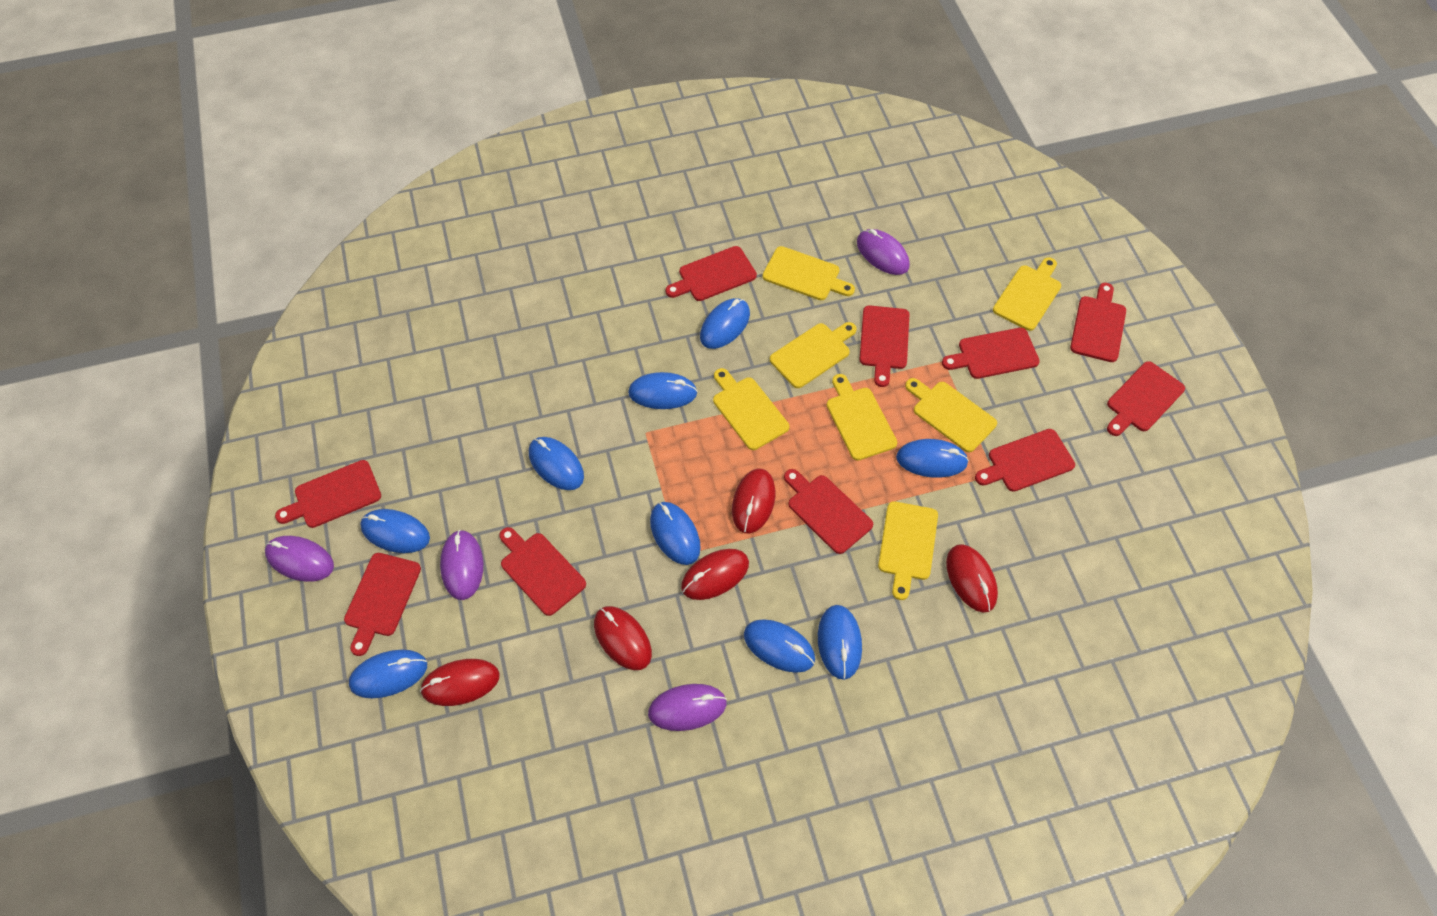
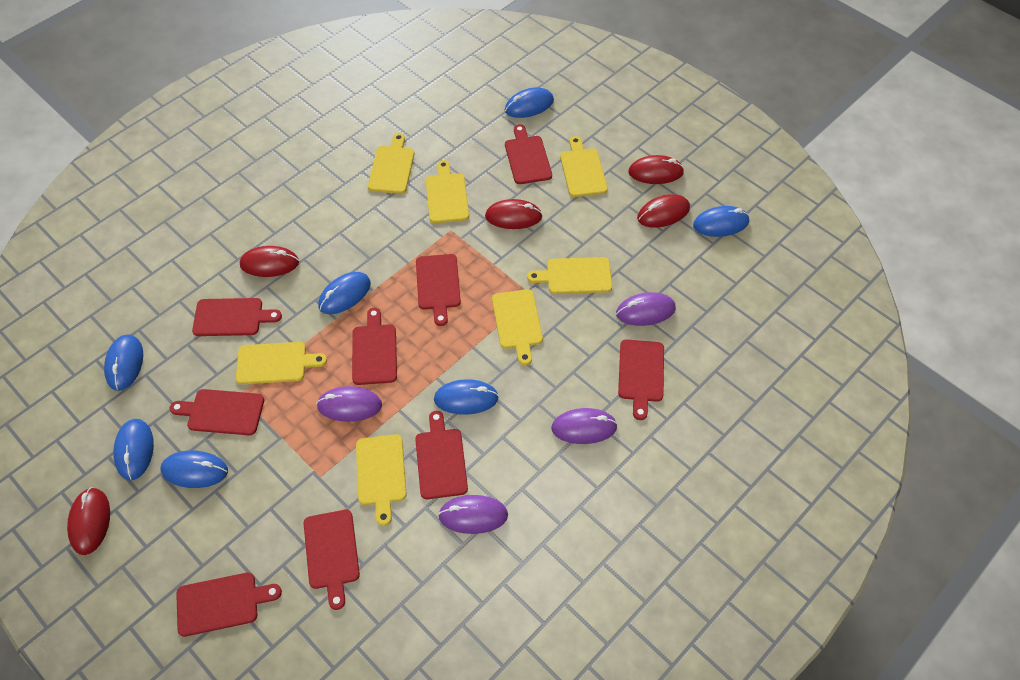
blue mouse: 9 -> 7
red cutting board: 10 -> 9

